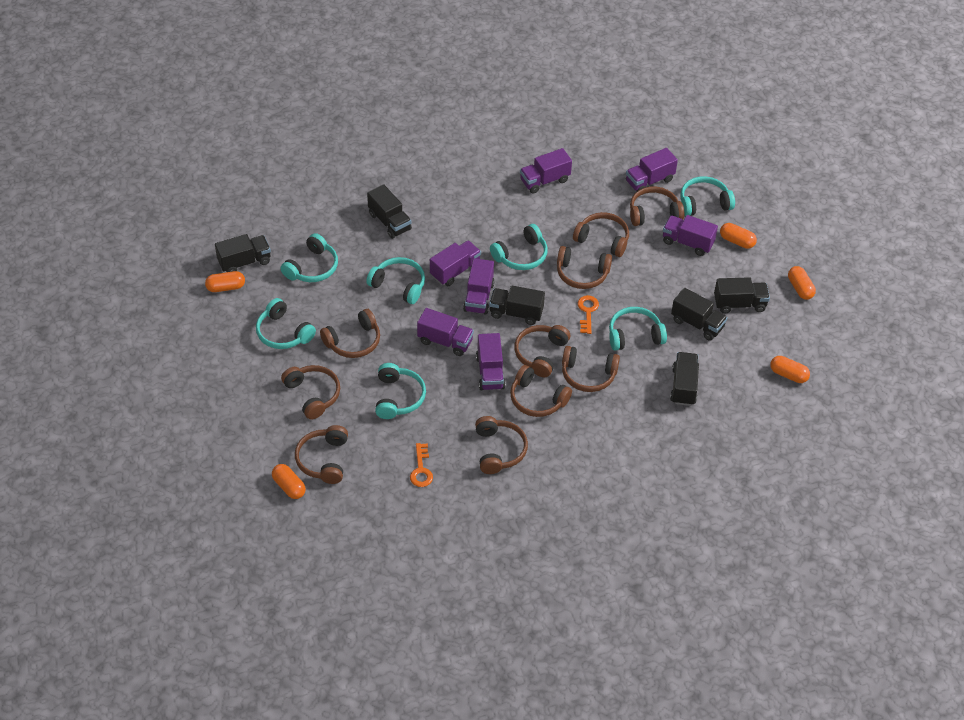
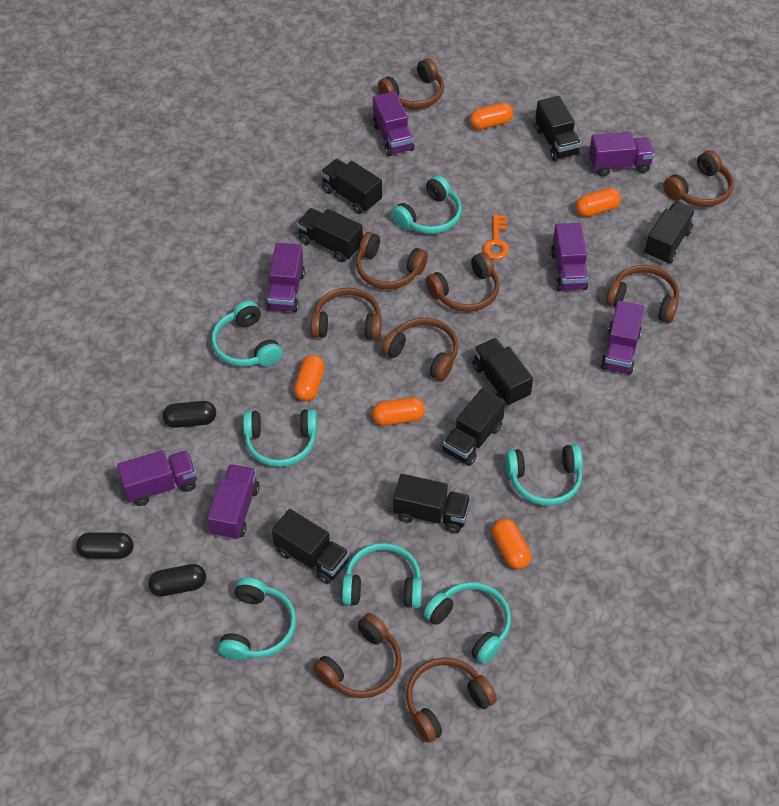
black capsule: 0 -> 3
black truck: 6 -> 8
brown headphones: 10 -> 9
orange key: 2 -> 1

